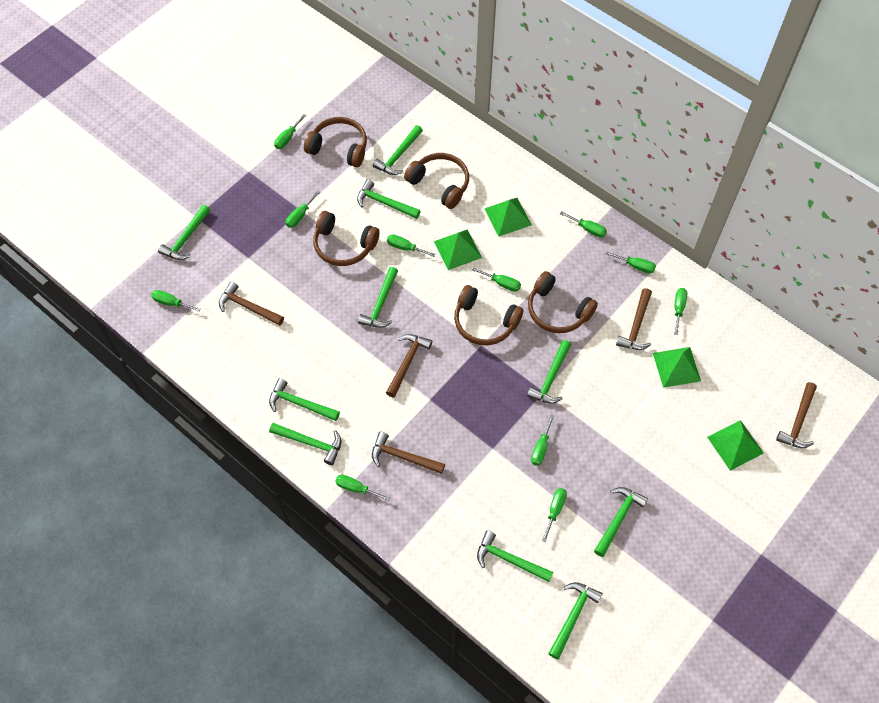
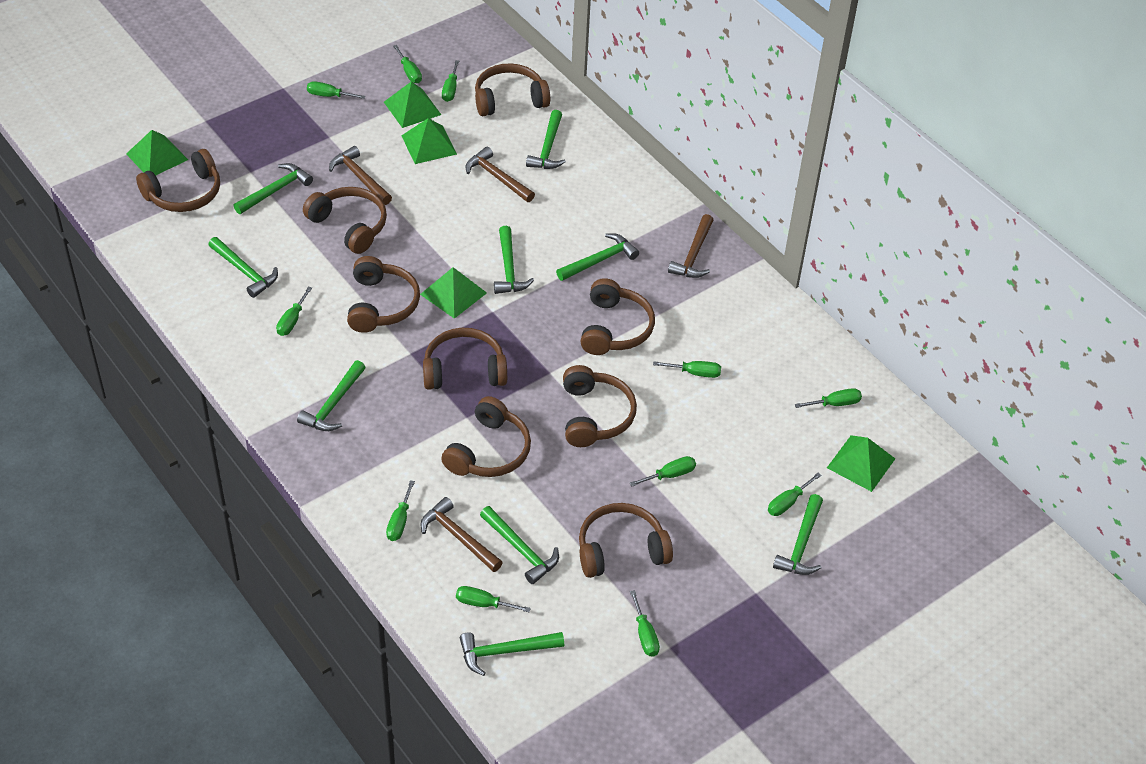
brown hammer: 5 -> 4
brown headphones: 5 -> 9
green hammer: 10 -> 9
green pyramid: 4 -> 5

